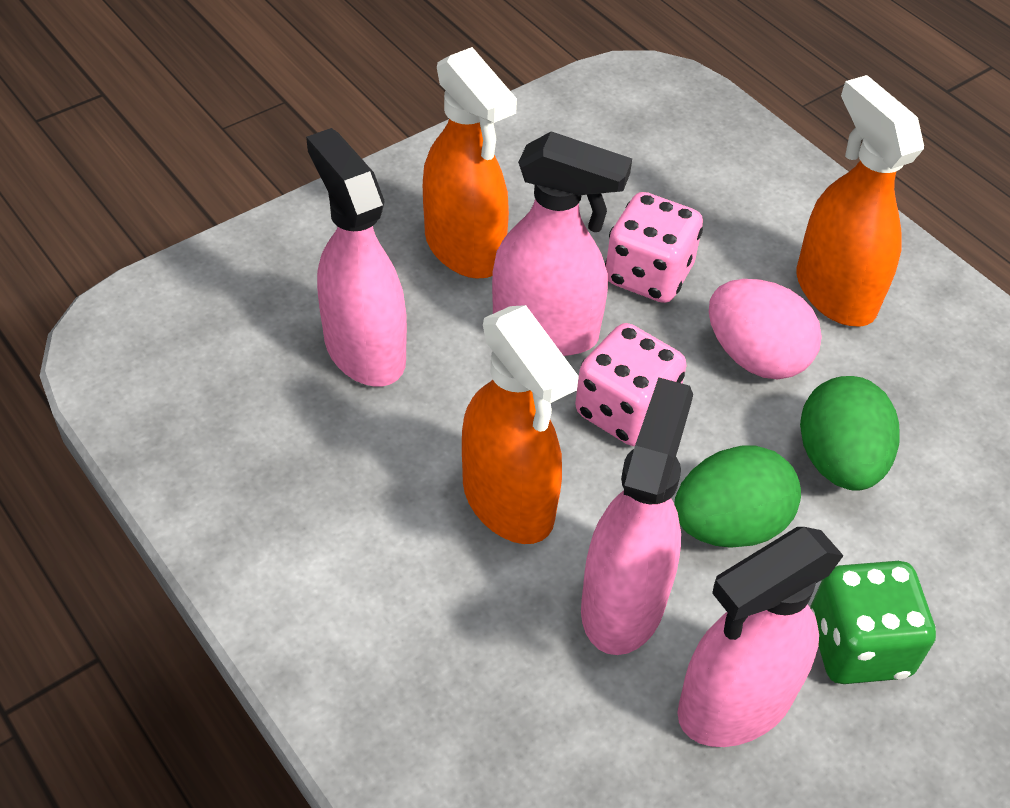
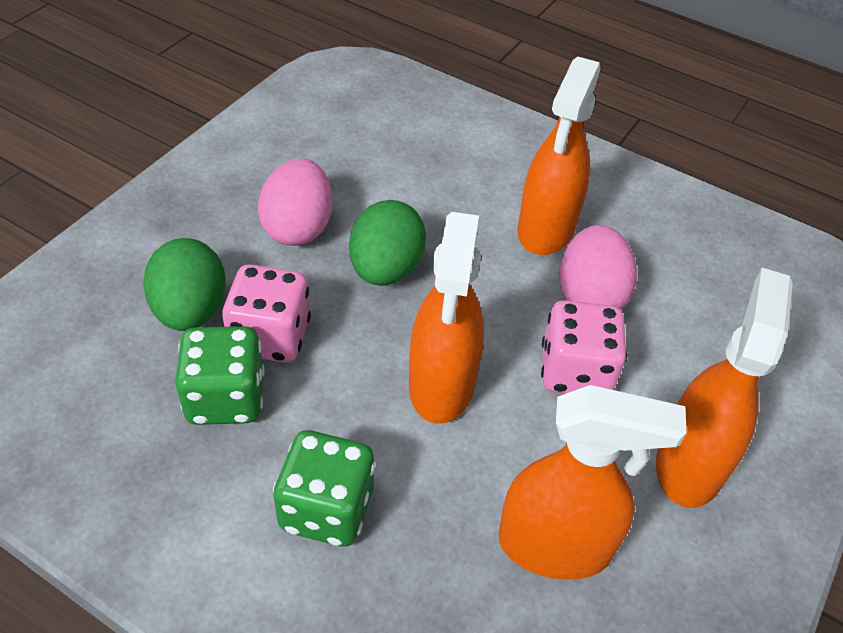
green dice: 1 -> 2
orange spray bottle: 3 -> 4
pink egg: 1 -> 2
pink spray bottle: 4 -> 0

